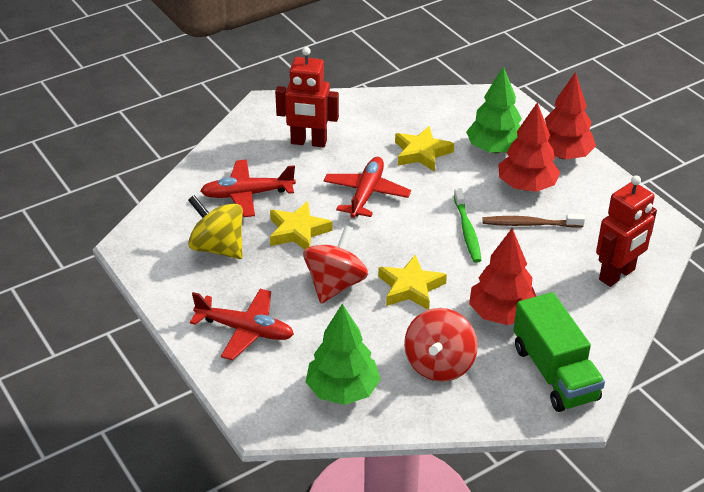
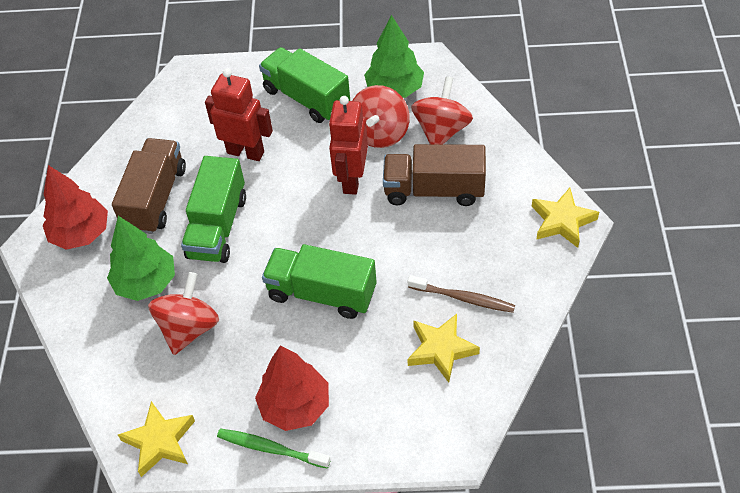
brown truck: 0 -> 2
green truck: 1 -> 3
red plane: 3 -> 0
red spinning top: 2 -> 3
red tree: 3 -> 2
yellow spinning top: 1 -> 0

